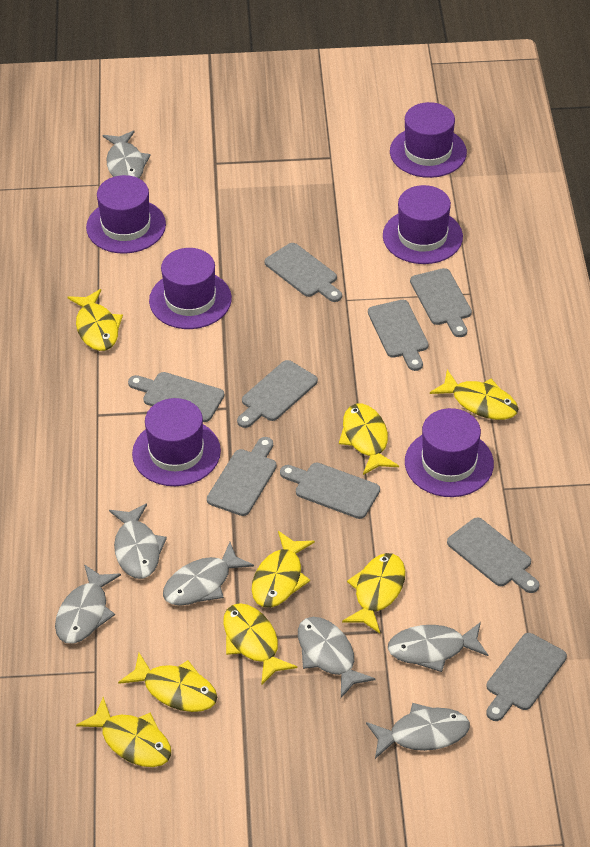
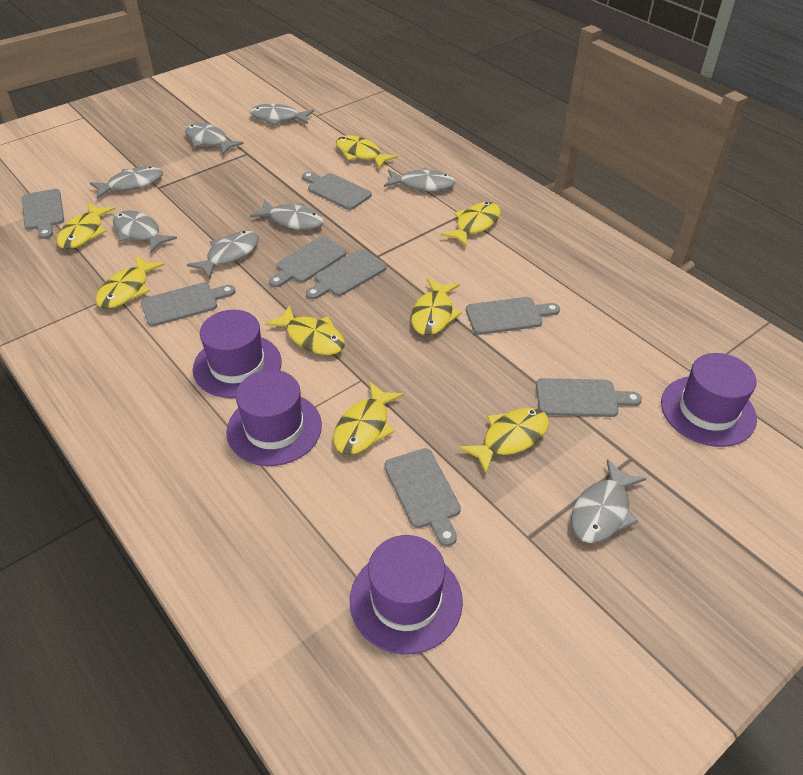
grey cutting board: 9 -> 8
grey fish: 7 -> 8
purple hat: 6 -> 4

